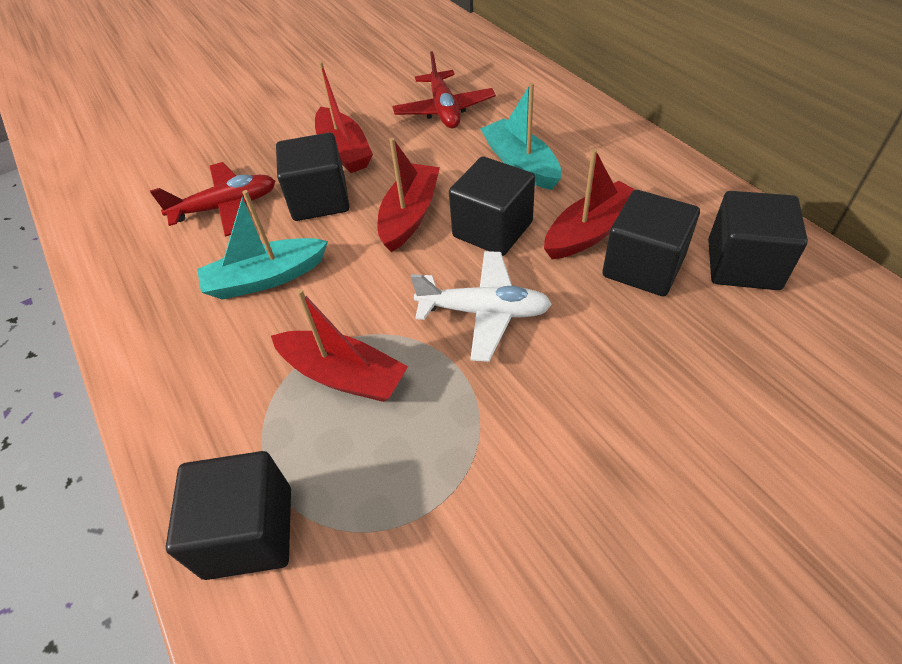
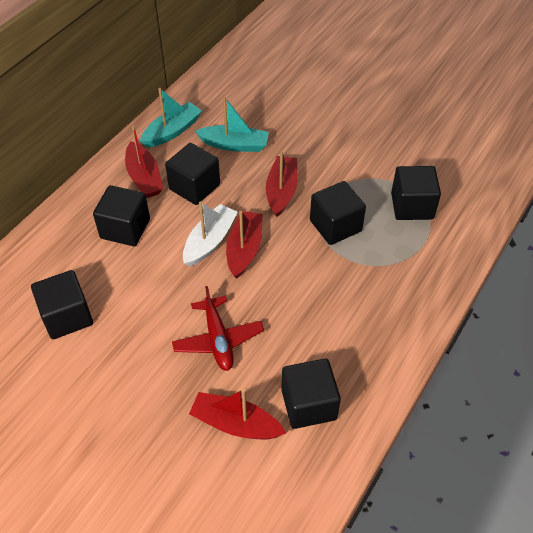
black cube: 5 -> 6
red plane: 2 -> 1
white boat: 0 -> 1
white plane: 1 -> 0

